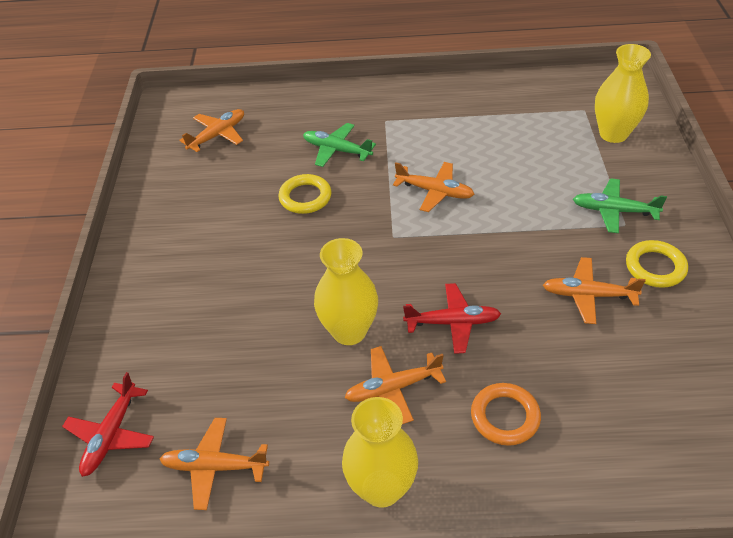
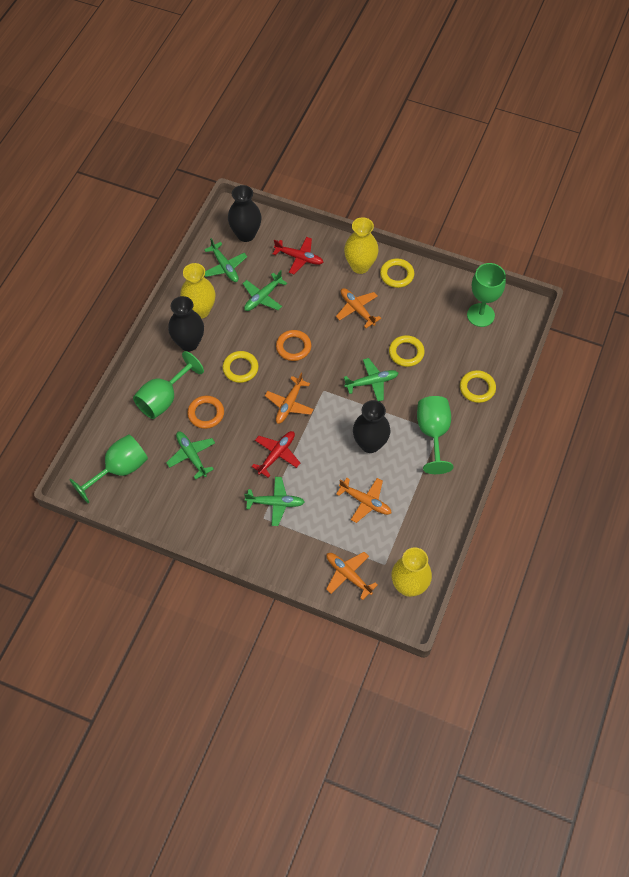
black vase: 0 -> 3
green goblet: 0 -> 4
green plane: 2 -> 5
orange plane: 5 -> 4
orange ring: 1 -> 2
yellow ring: 2 -> 4

